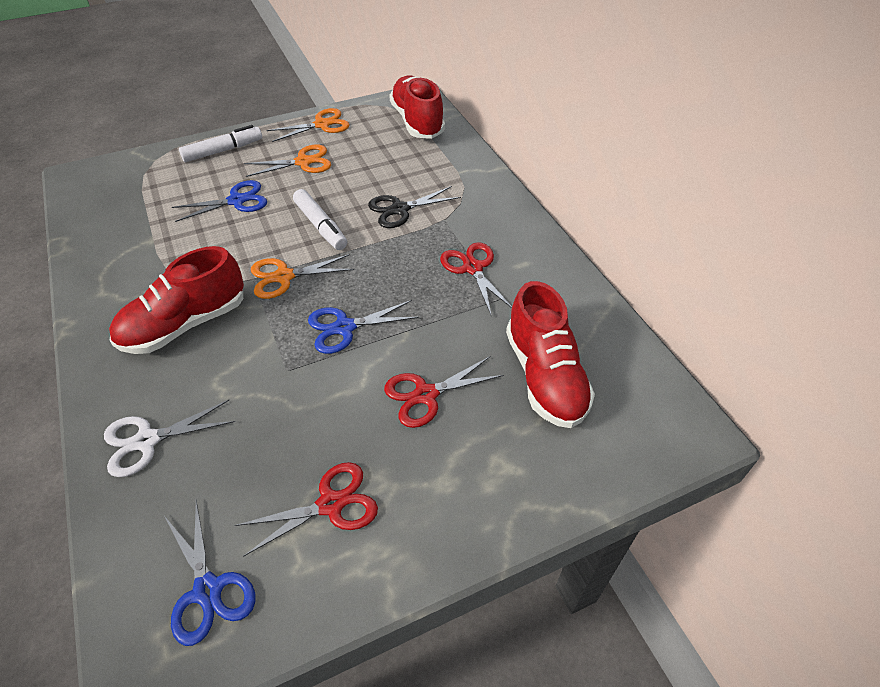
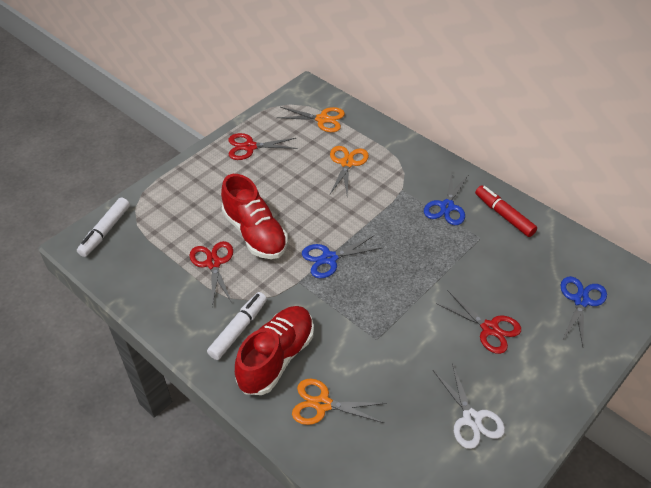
black scissors: 1 -> 0
red marker: 0 -> 1
red shoe: 3 -> 2

